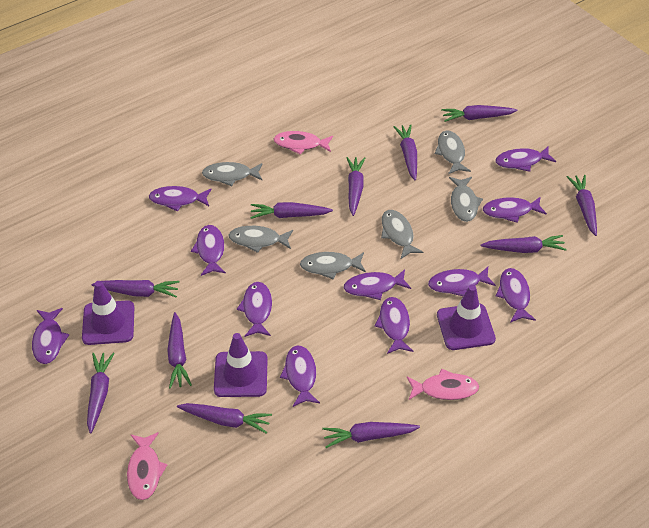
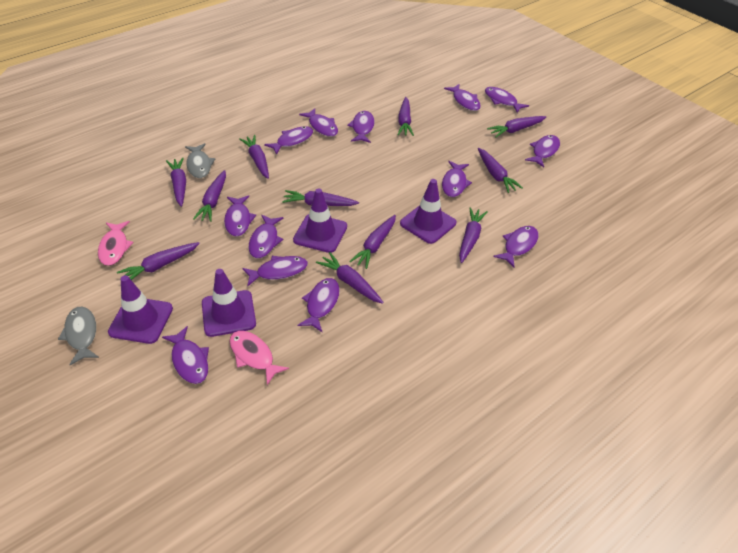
grey fish: 6 -> 2
pink fish: 3 -> 2
purple fish: 11 -> 13
purple traffic cone: 3 -> 4

